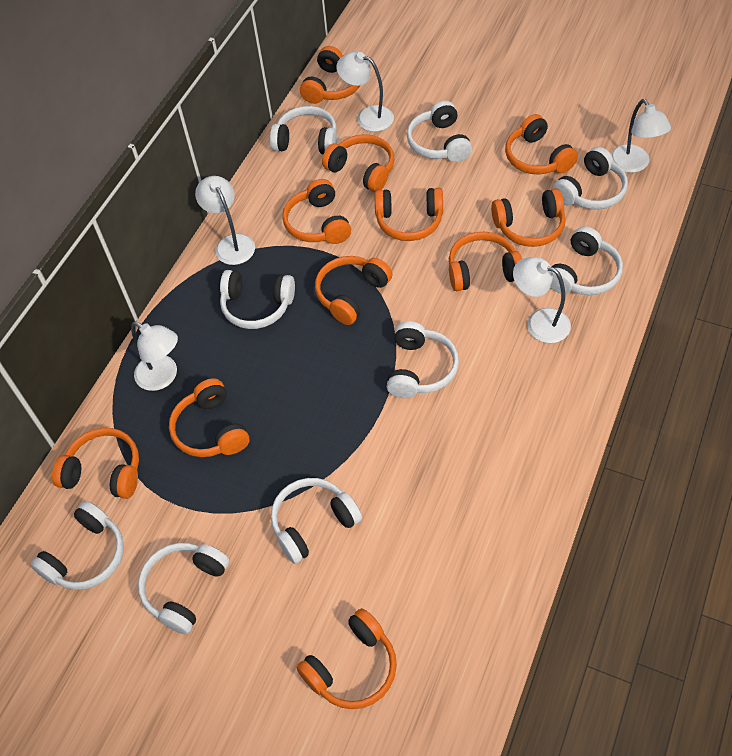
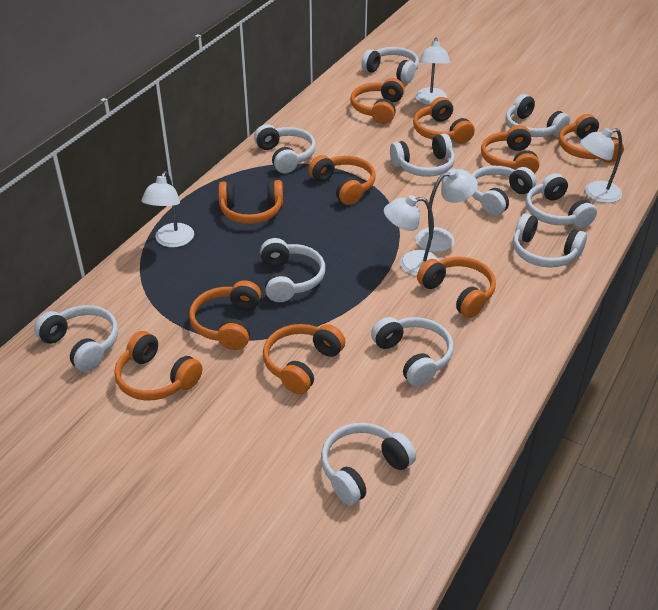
orange headphones: 11 -> 10
white headphones: 9 -> 11

